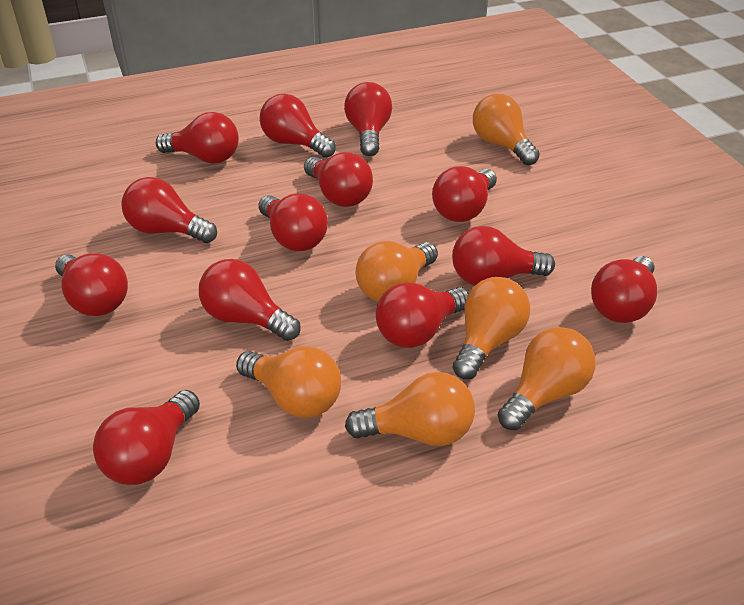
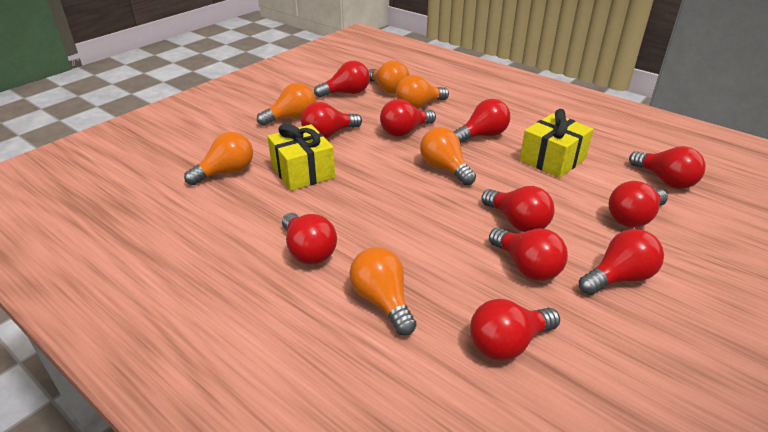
red light bulb: 13 -> 11
yellow gift: 0 -> 2

